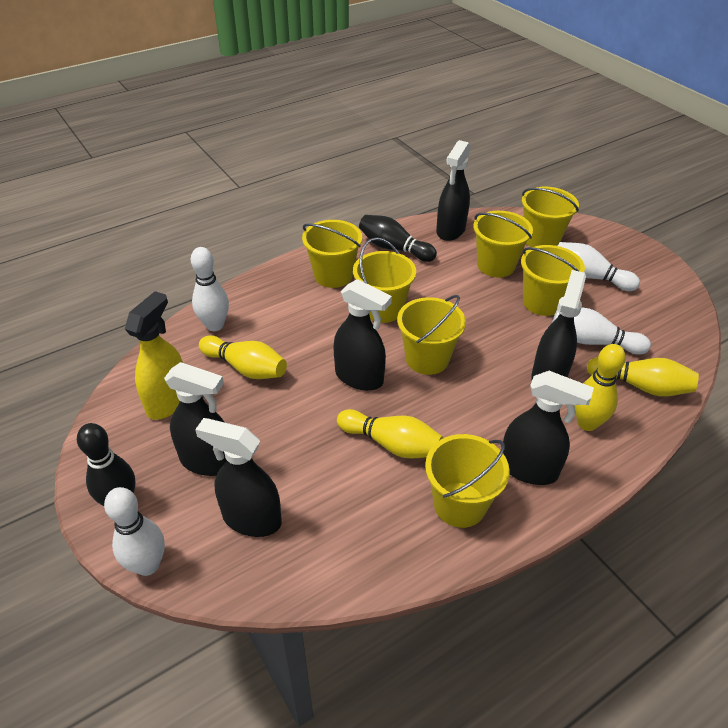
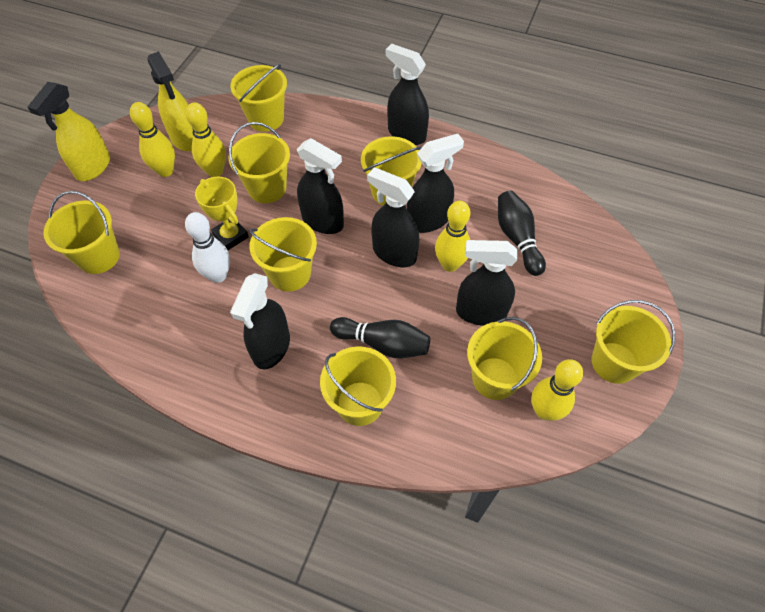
white bowling pin: 4 -> 1
yellow bucket: 7 -> 8
yellow spray bottle: 1 -> 2
yellow trophy: 0 -> 1

